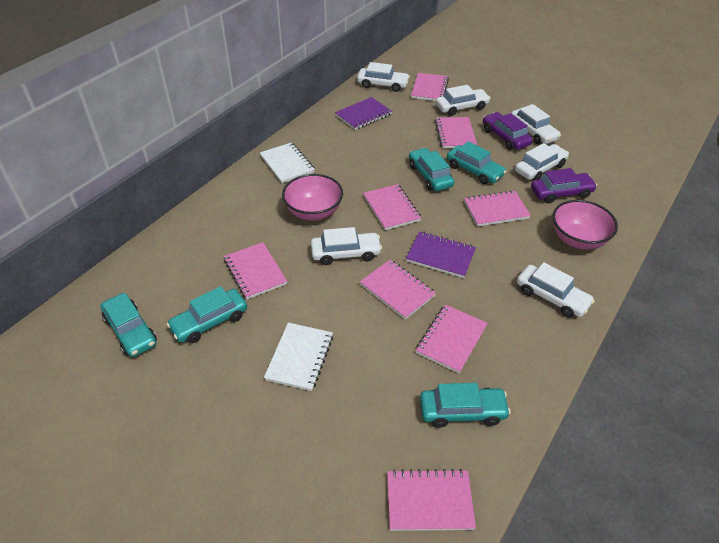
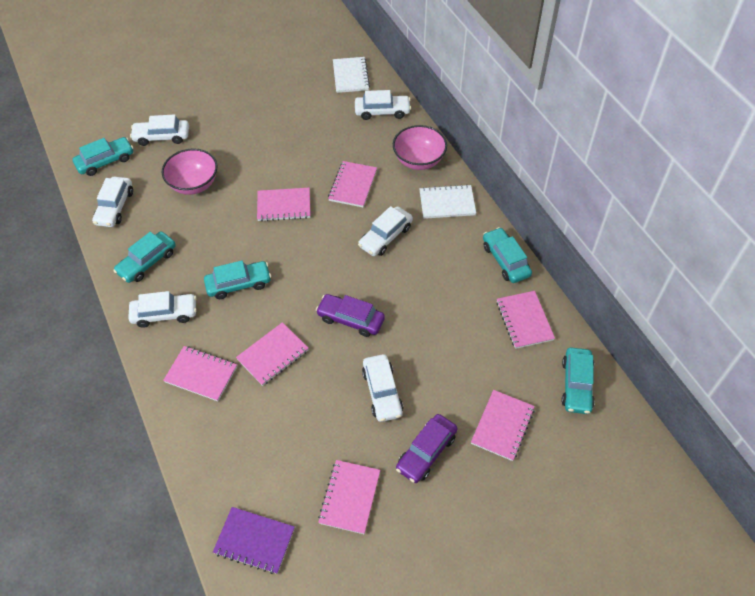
pink notebook: 8 -> 7
purple notebook: 2 -> 1

